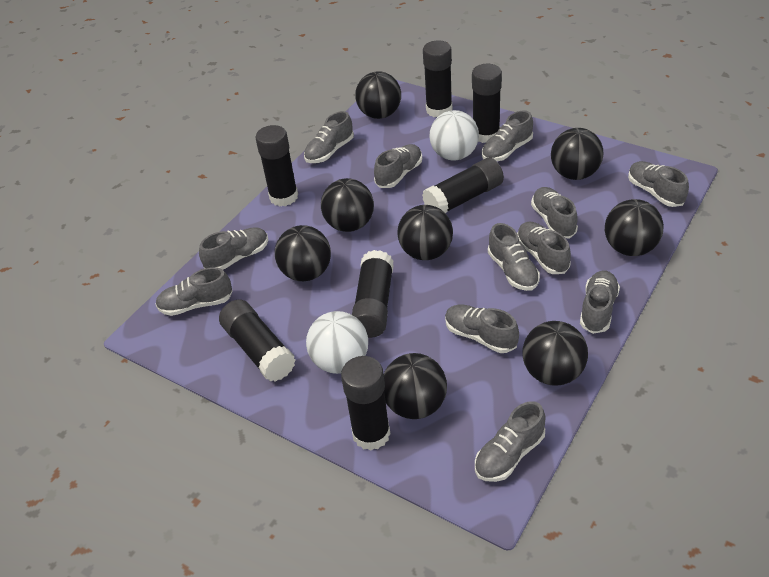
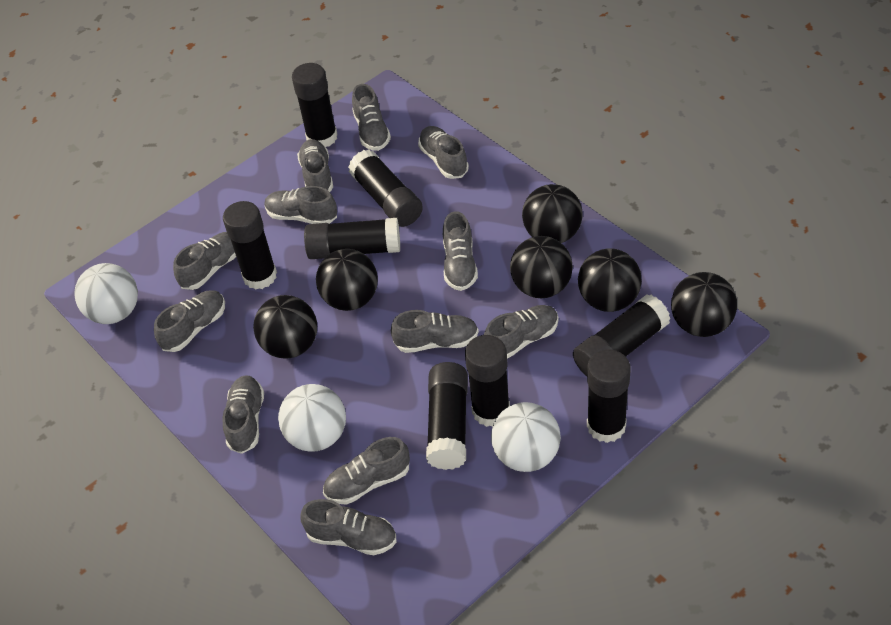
black ball: 8 -> 6
black glue stick: 7 -> 8
white ball: 2 -> 3

